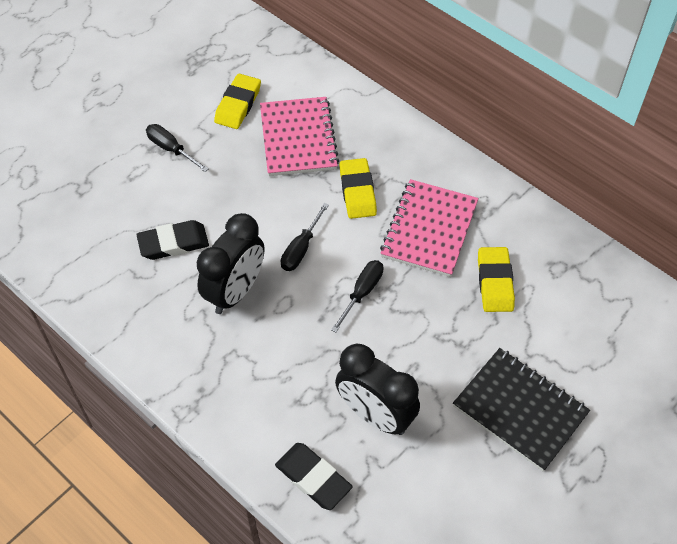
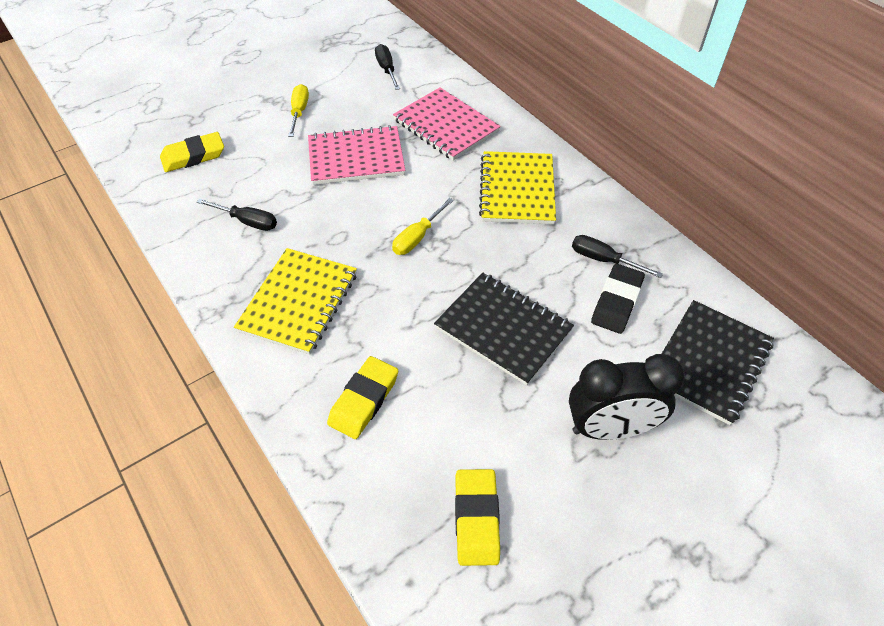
black clock: 2 -> 1
black eraser: 2 -> 1
black notebook: 1 -> 2
yellow notebook: 0 -> 2
yellow screwdriver: 0 -> 2

